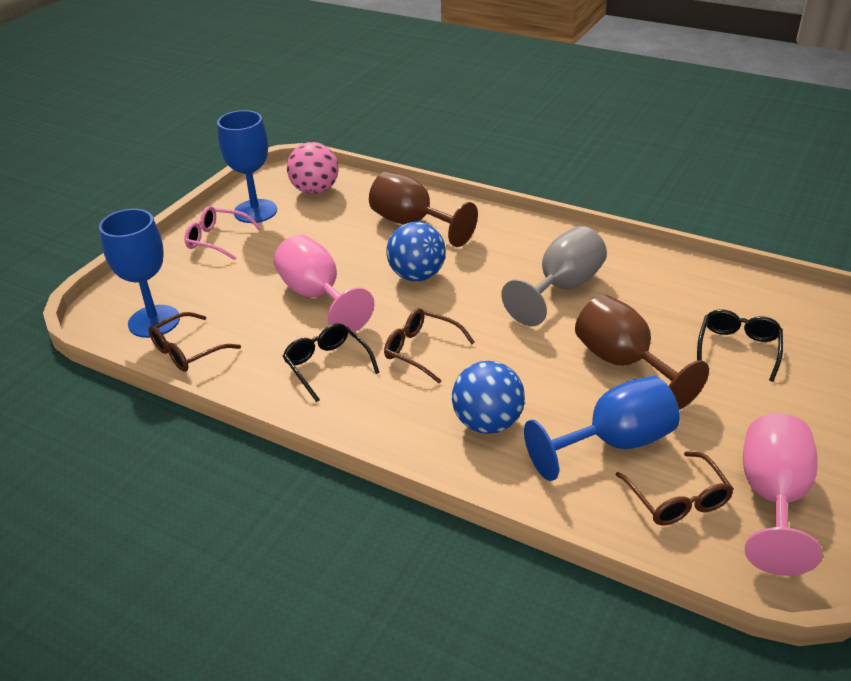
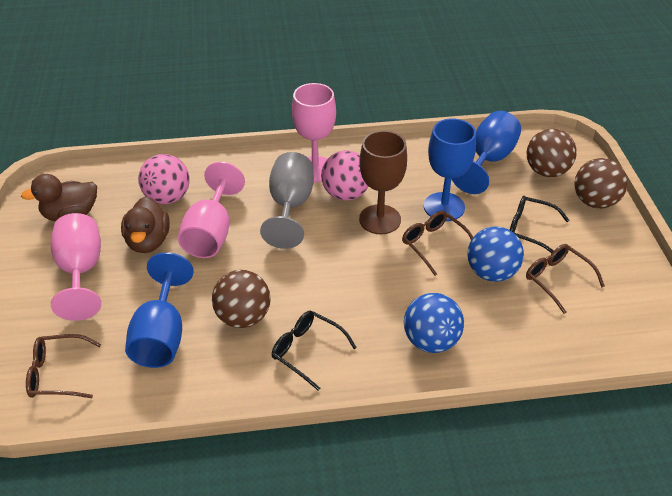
brown ball: 0 -> 3
brown duck: 0 -> 2
brown goblet: 2 -> 1
pink ball: 1 -> 2
pink glasses: 1 -> 0
pink goblet: 2 -> 3

